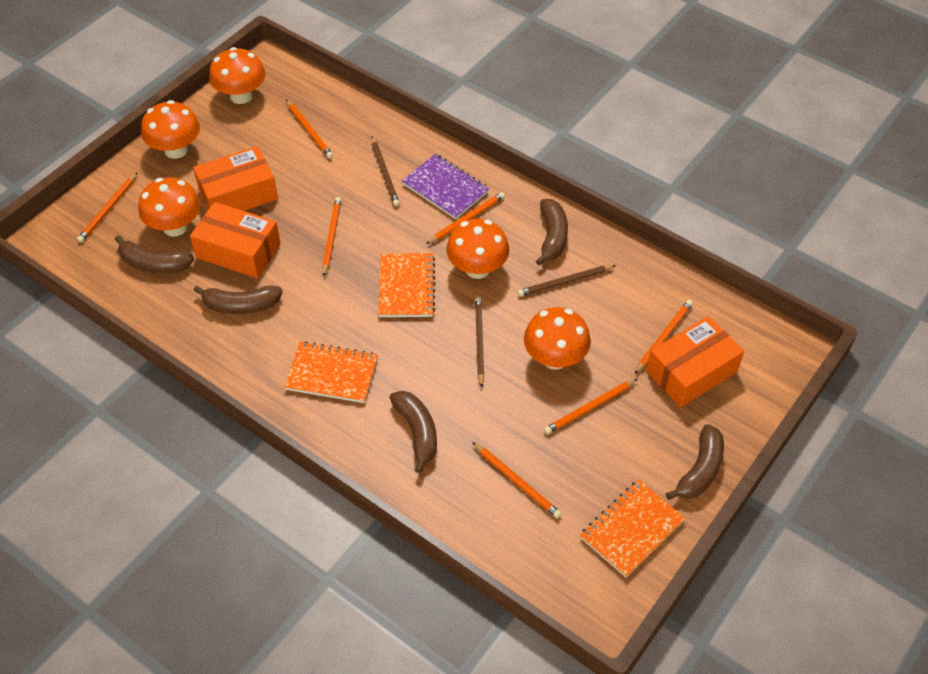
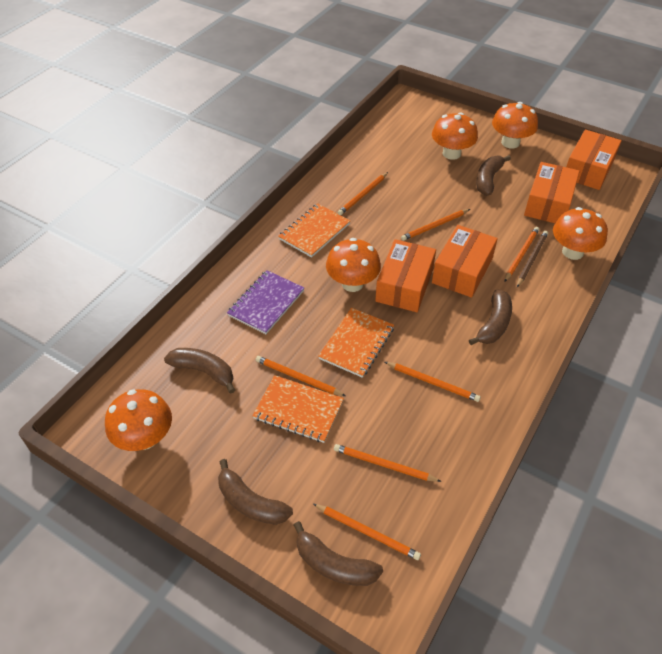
brown pencil: 3 -> 1
orange box: 3 -> 4

